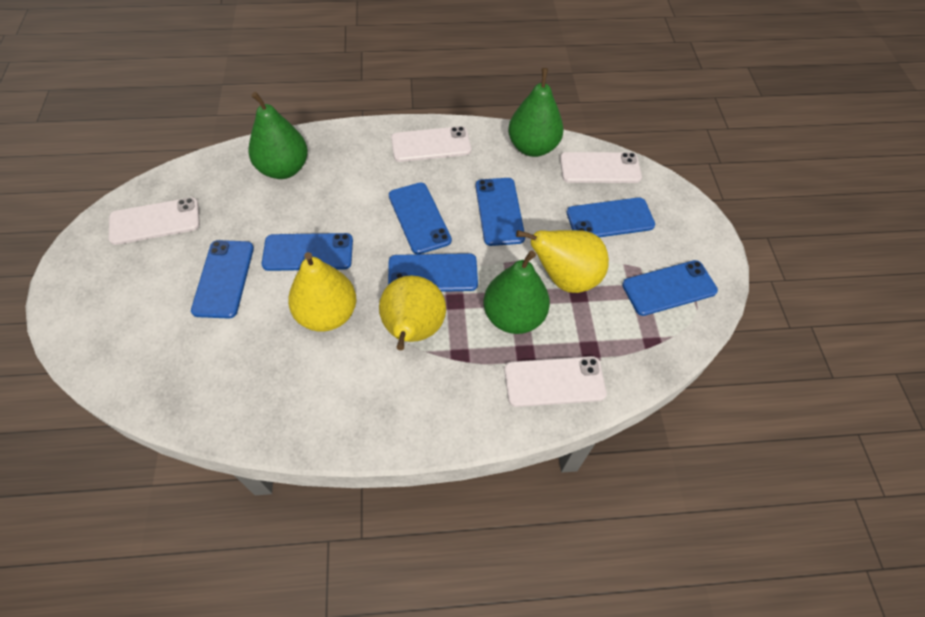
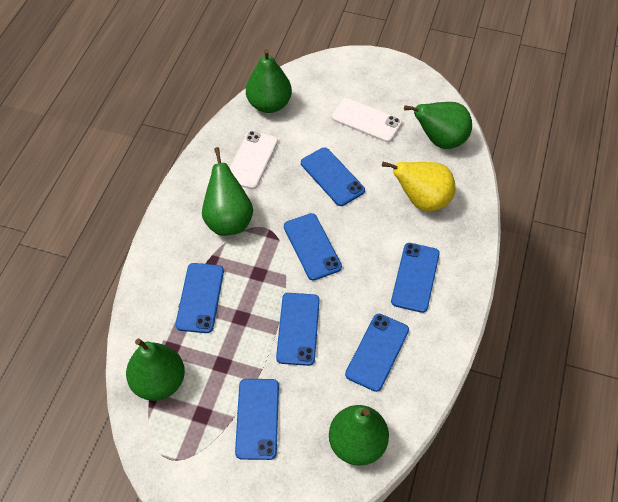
green pear: 3 -> 5
white phone: 4 -> 2
yellow pear: 3 -> 1

